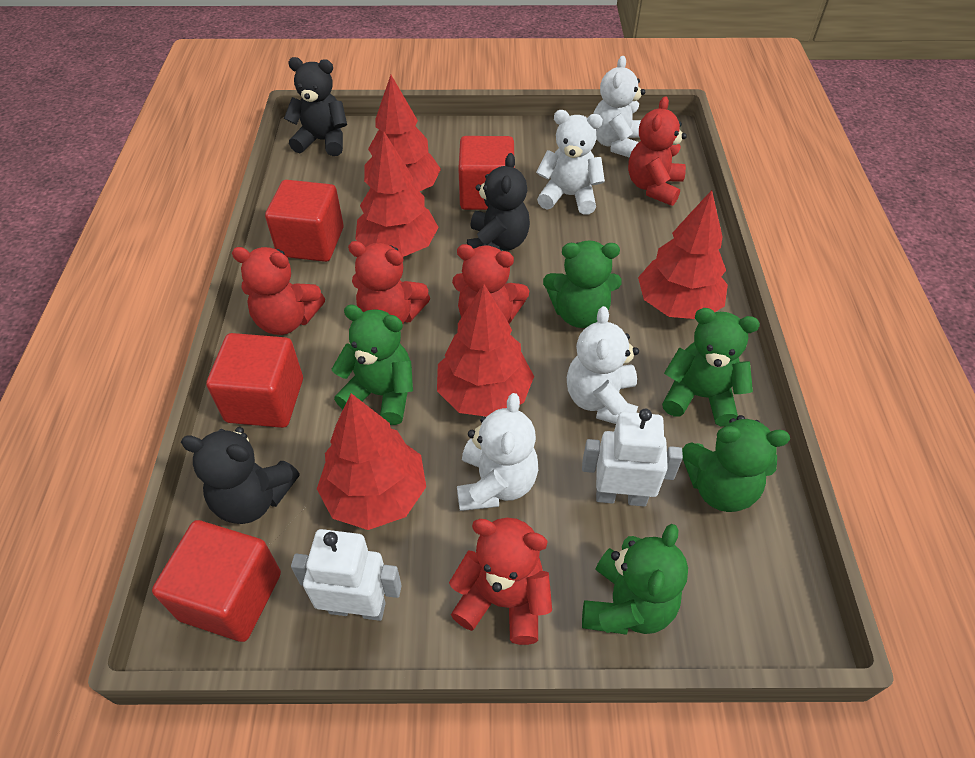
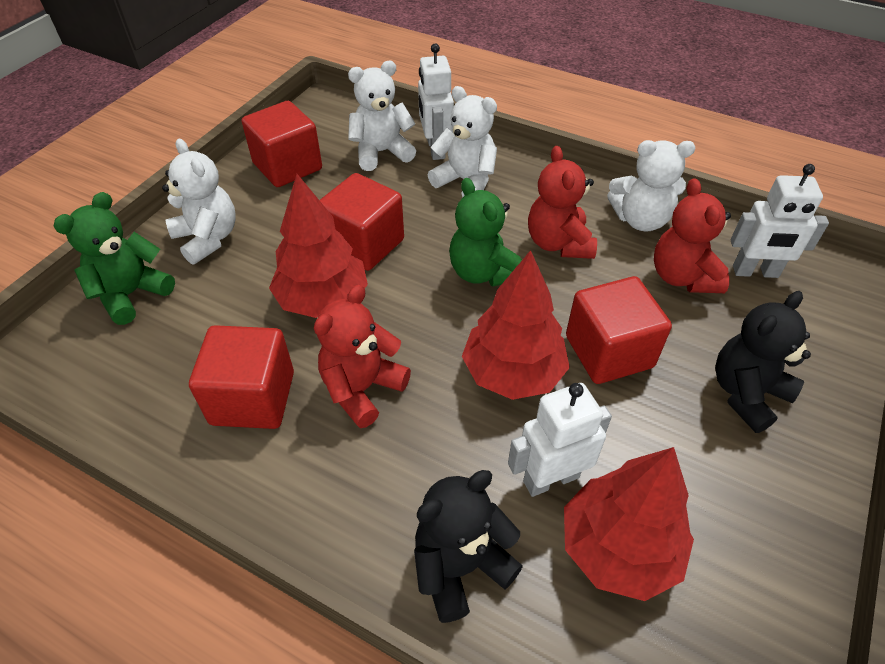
black teddy bear: 3 -> 2
green teddy bear: 5 -> 2
red teddy bear: 5 -> 3
red tree: 5 -> 3
white robot: 2 -> 3

